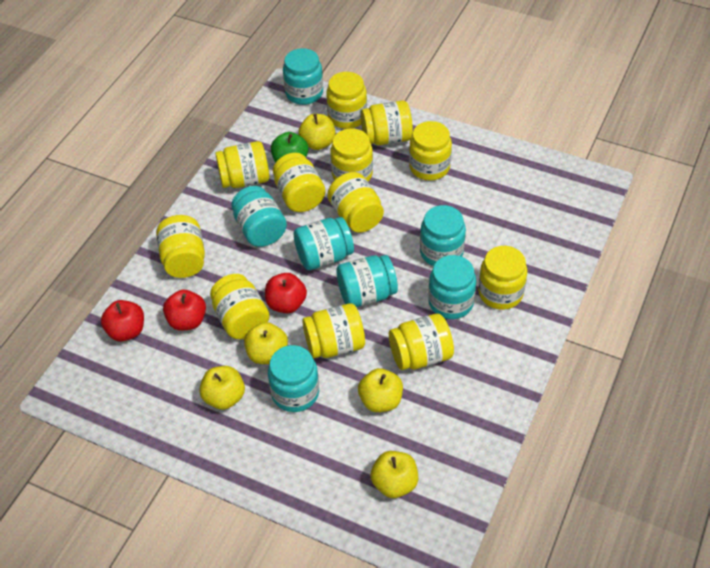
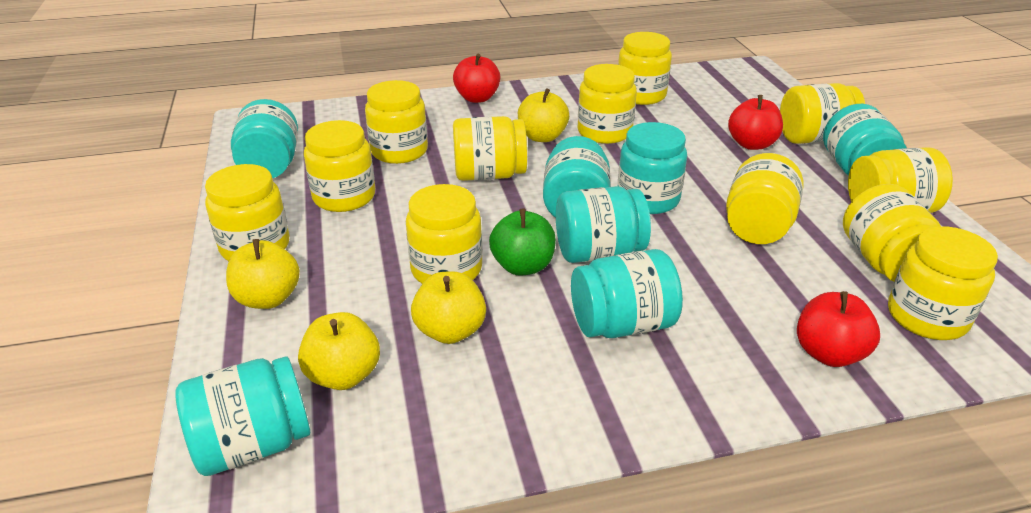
yellow apple: 5 -> 4

